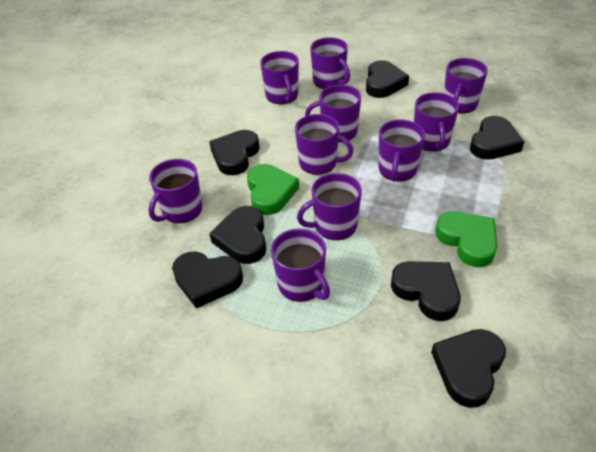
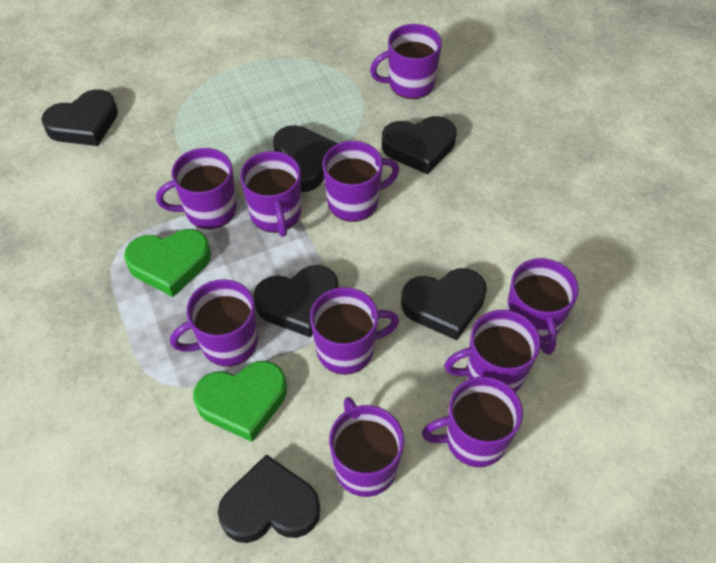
black heart: 7 -> 6

